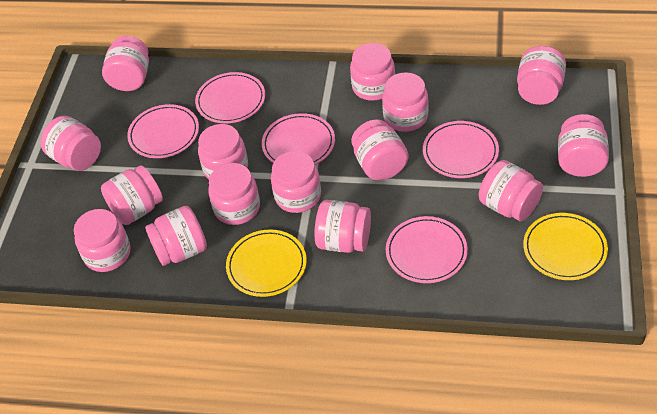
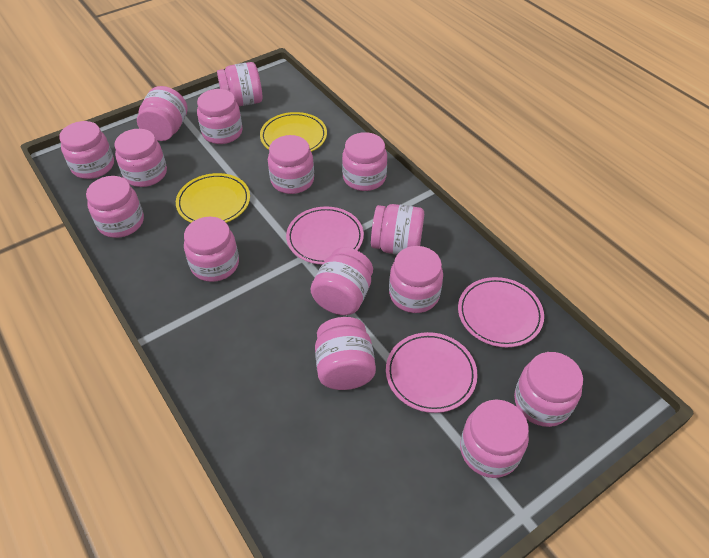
pink plate: 5 -> 3

